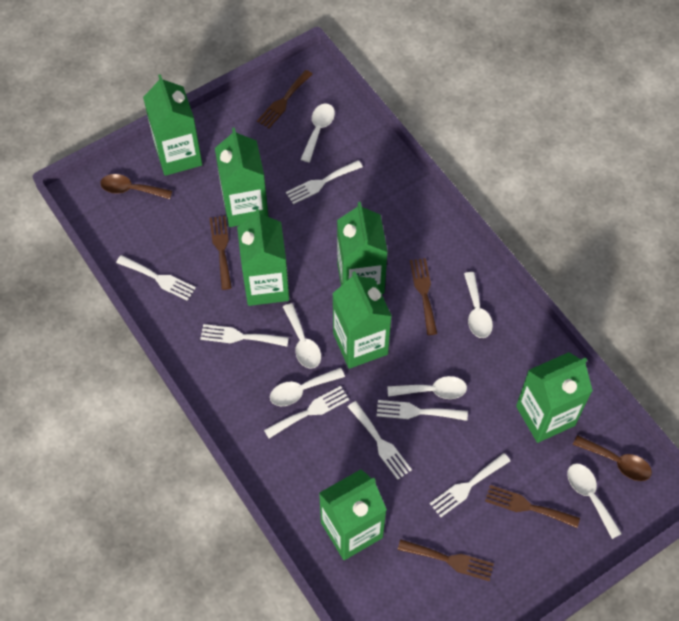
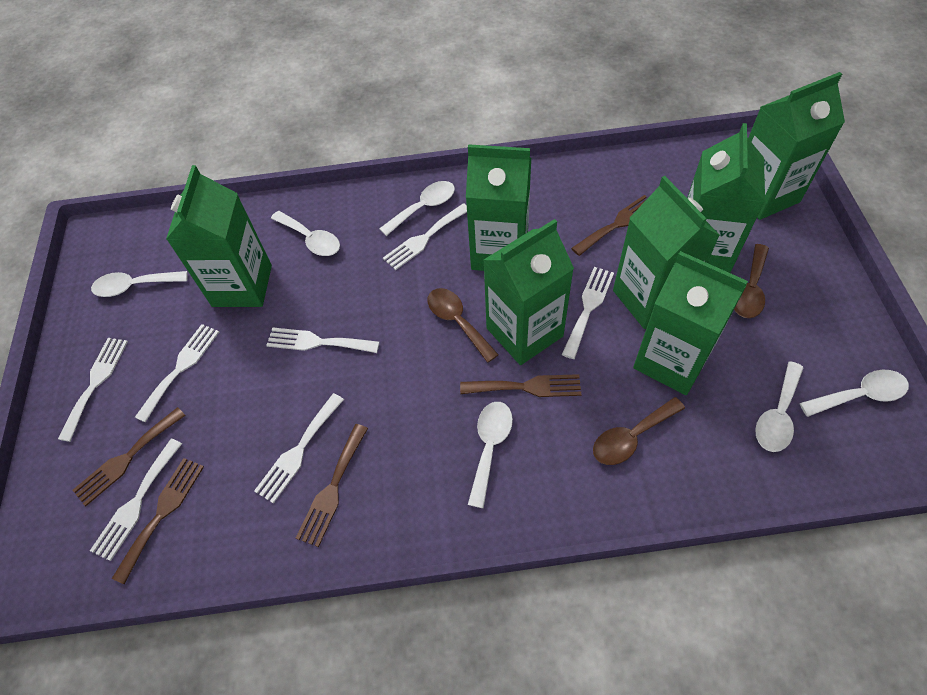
brown spoon: 2 -> 3

